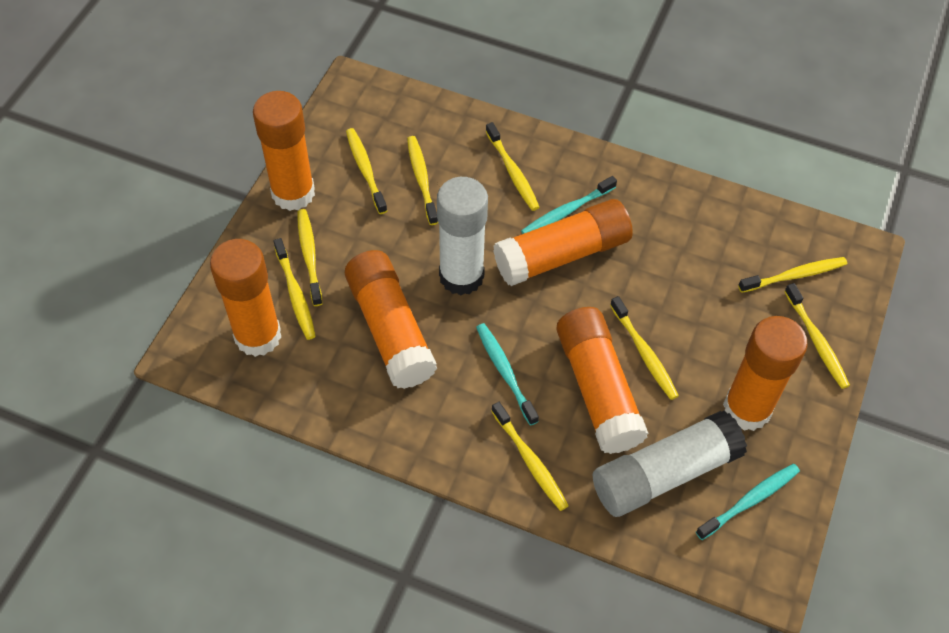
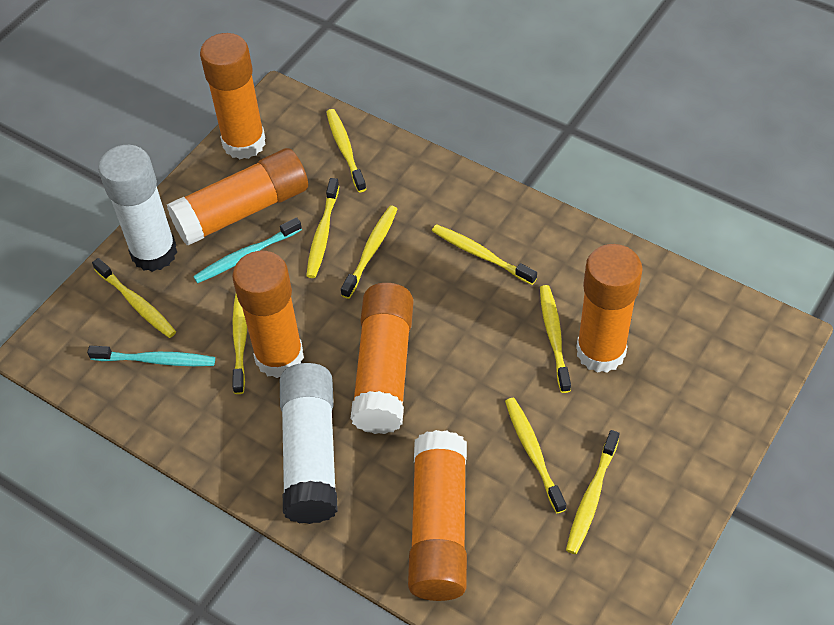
turquoise toothbrush: 3 -> 2

